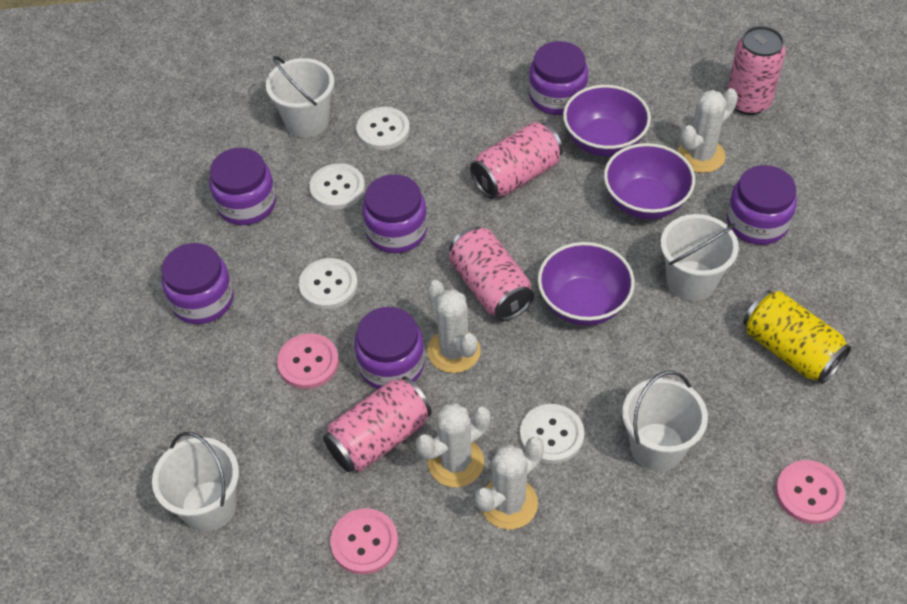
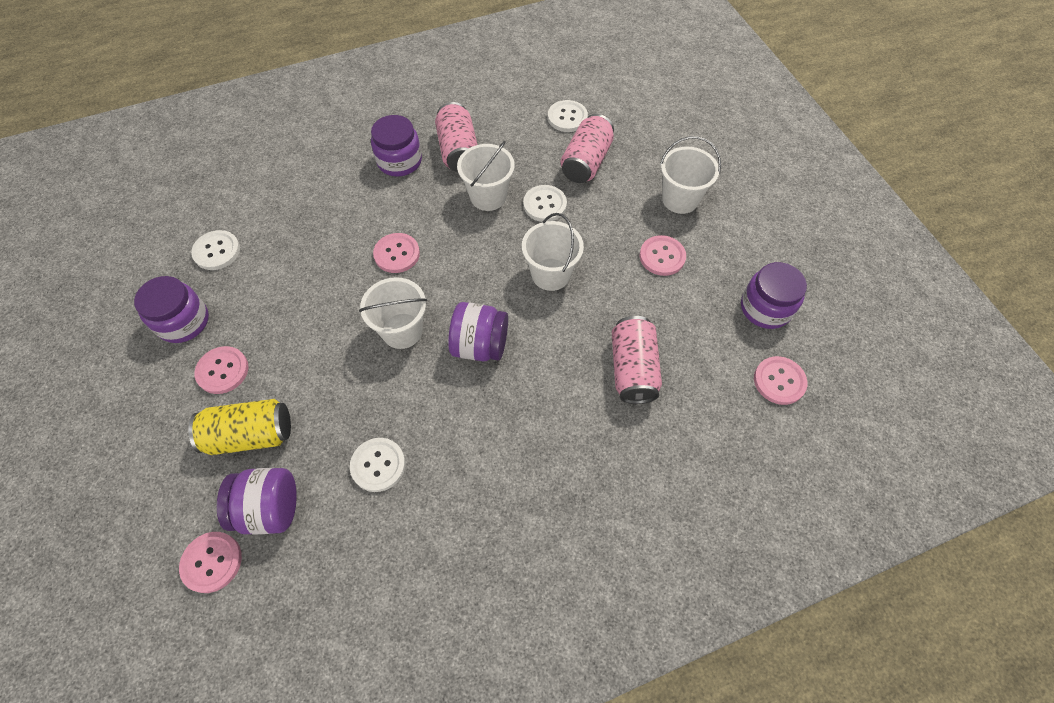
pink button: 3 -> 5
pink can: 4 -> 3
purple bowl: 3 -> 0
purple jar: 6 -> 5
white cactus: 4 -> 0

